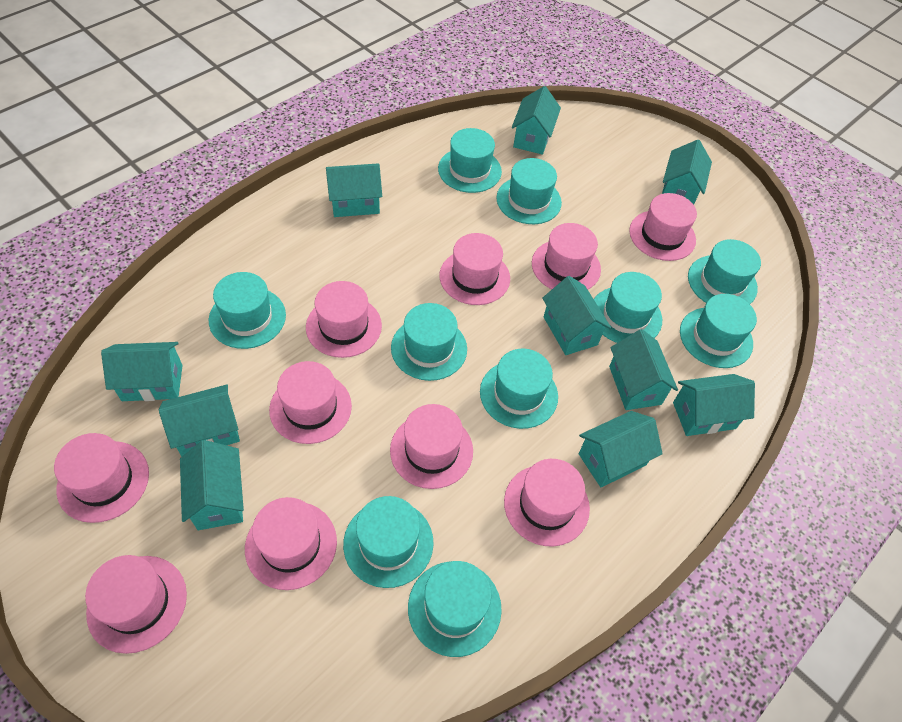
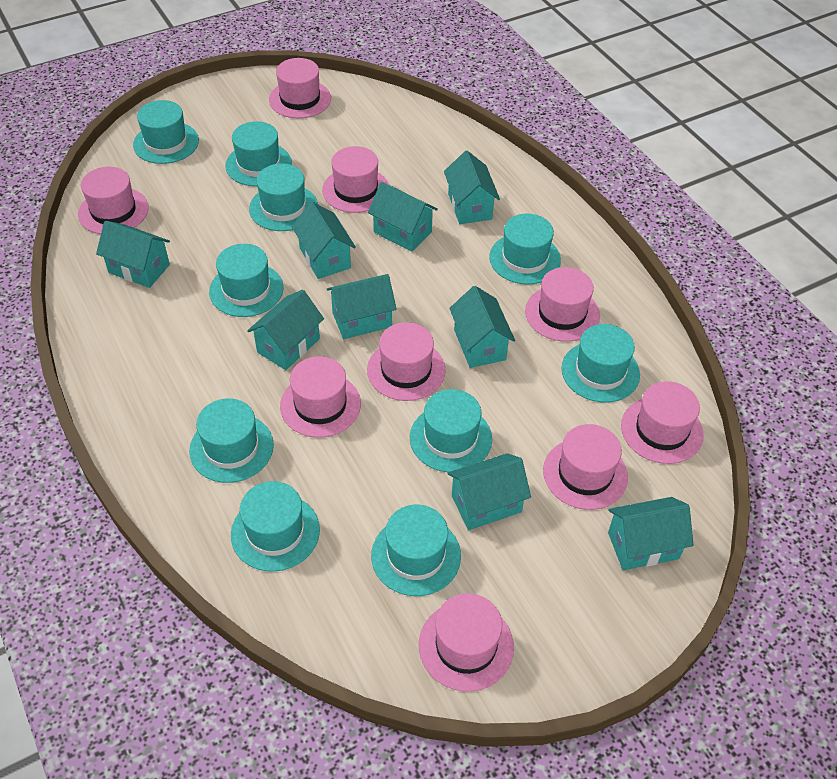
pink hat: 10 -> 9
turquoise house: 10 -> 9

